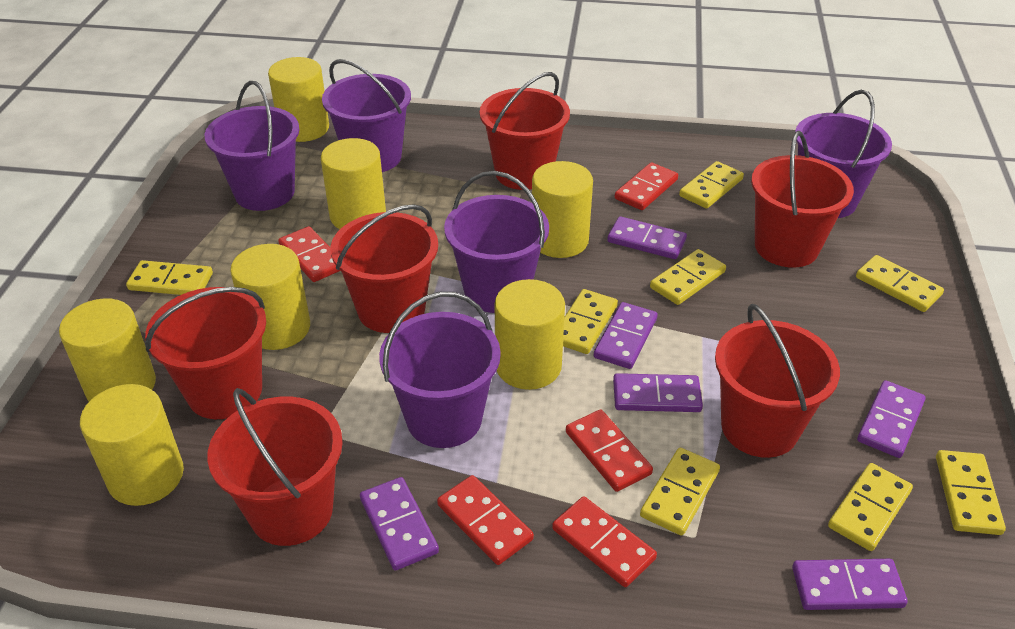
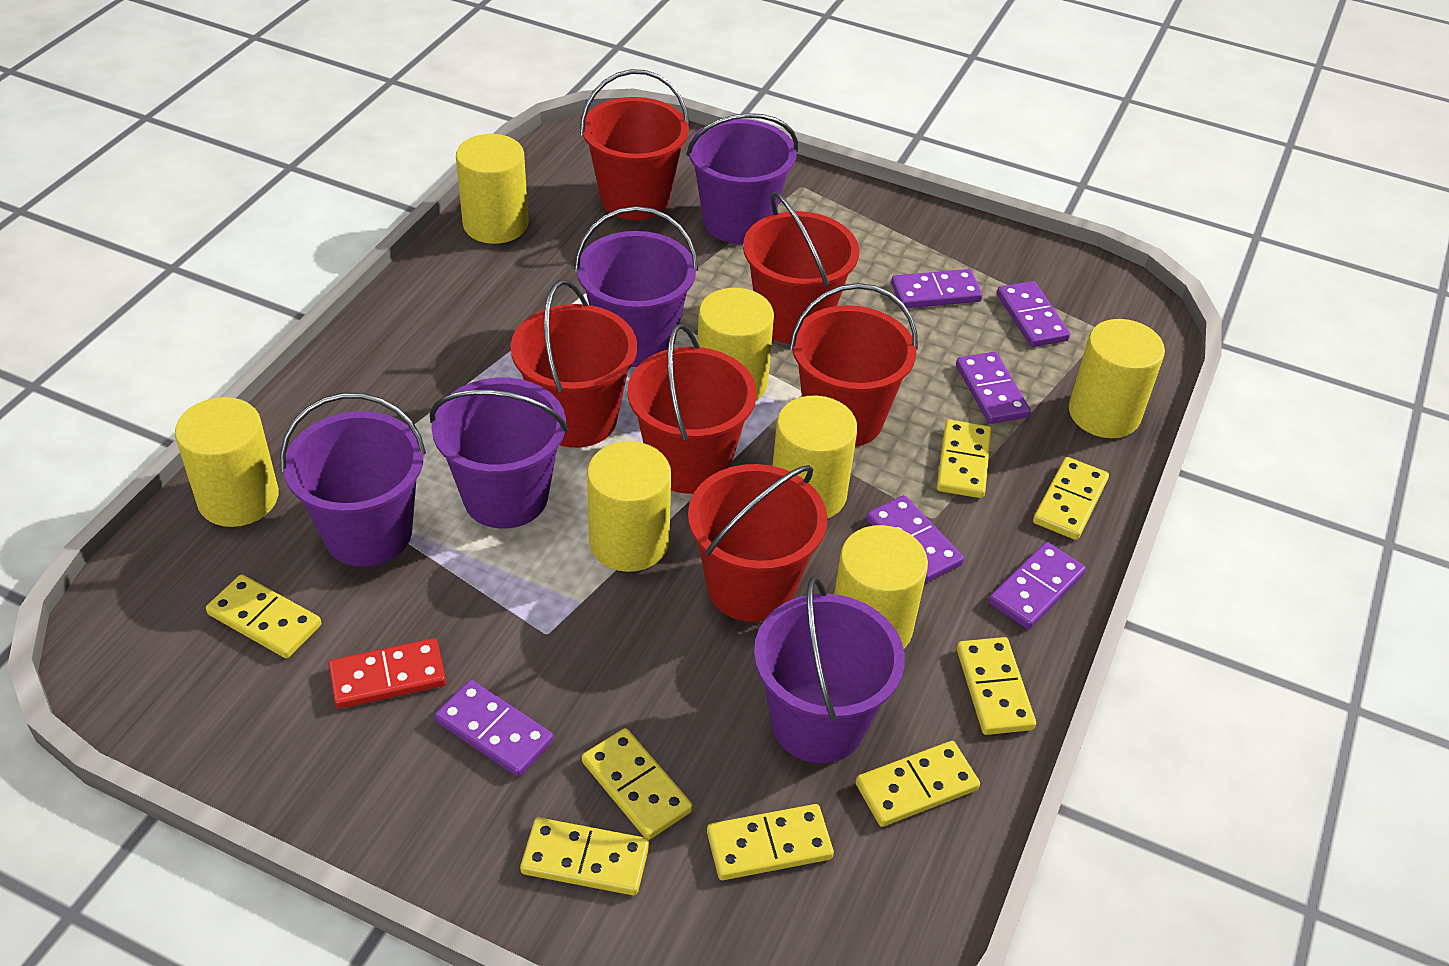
red domino: 5 -> 1

